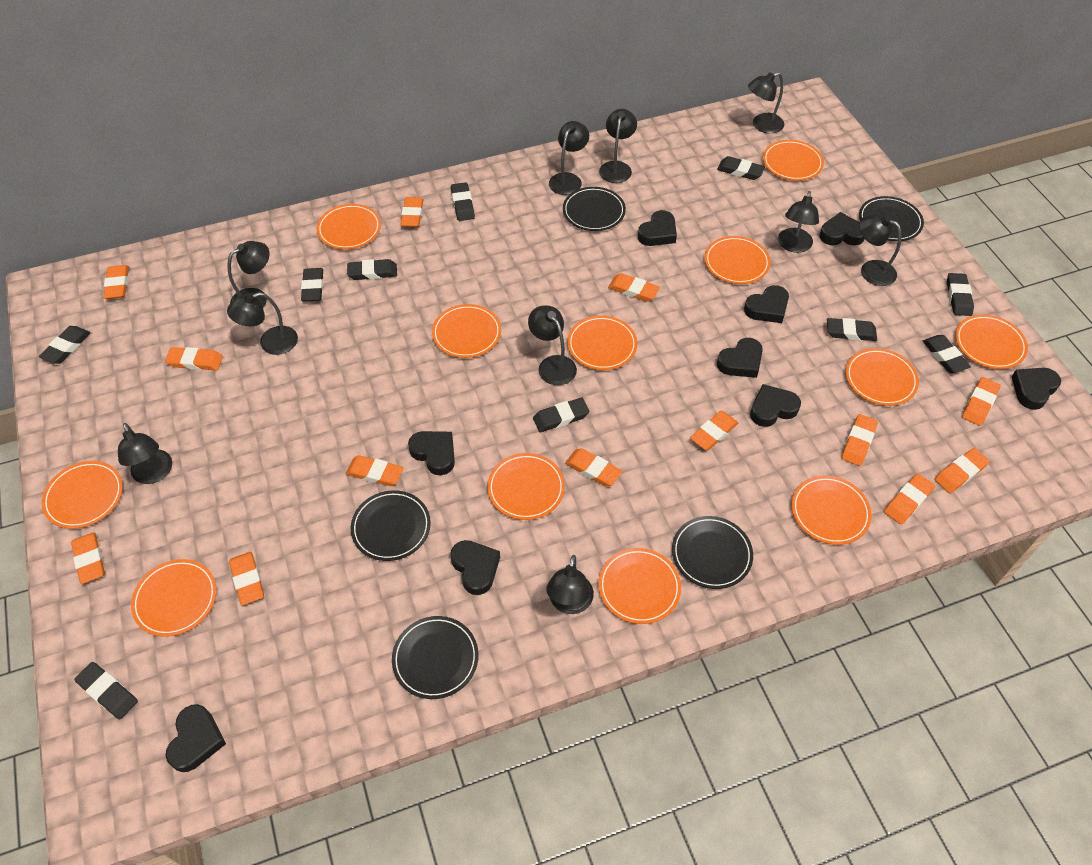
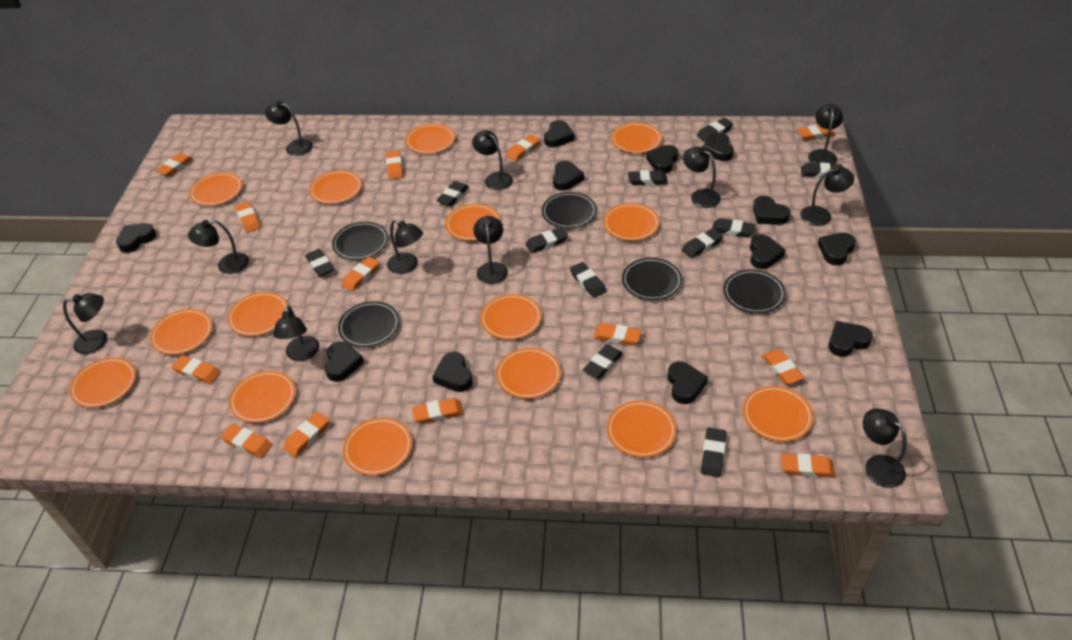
black eraser: 10 -> 11
black heart: 9 -> 12
black lamp: 10 -> 11
orange plate: 12 -> 15

